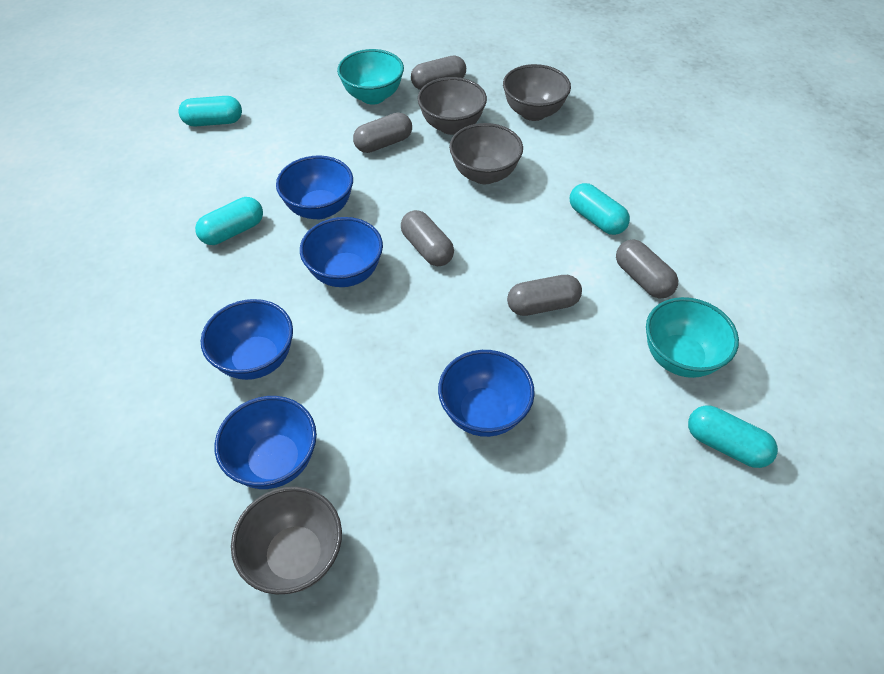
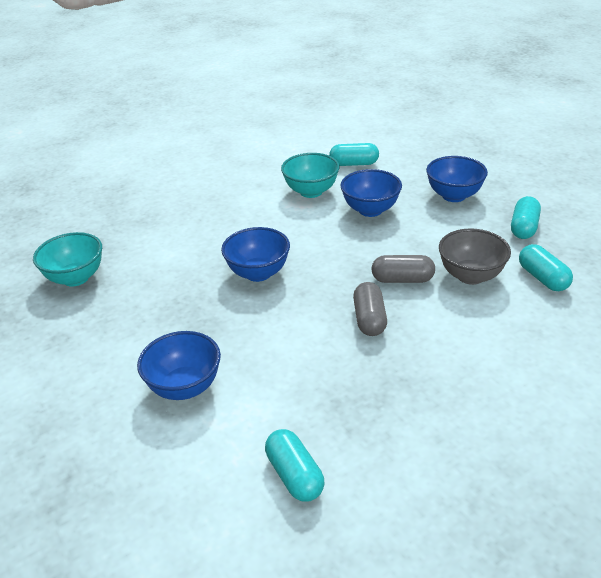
blue bowl: 5 -> 4
grey bowl: 4 -> 1
grey capsule: 5 -> 2

